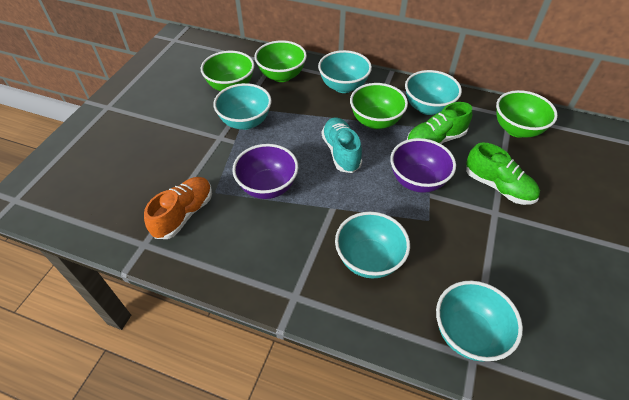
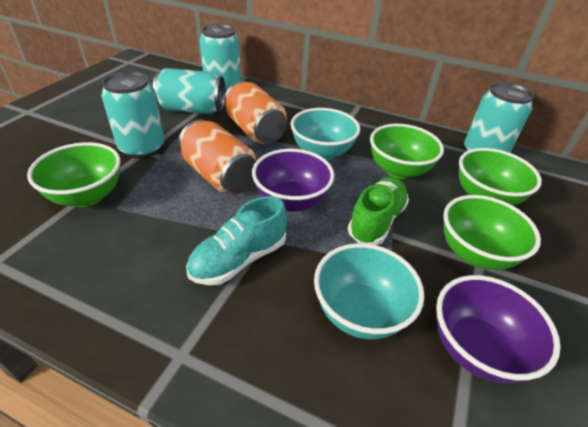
green shoe: 2 -> 1
orange can: 0 -> 2
orange shoe: 1 -> 0
turquoise bowl: 5 -> 2
turquoise can: 0 -> 4

